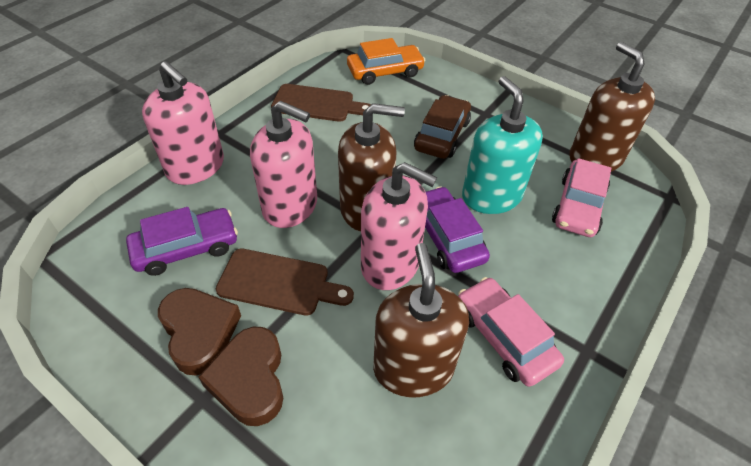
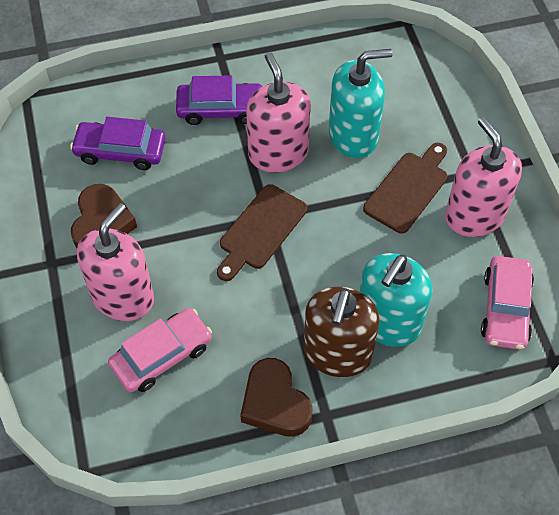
brown car: 1 -> 0
brown soap dispenser: 3 -> 1
orange car: 1 -> 0
turquoise soap dispenser: 1 -> 2

